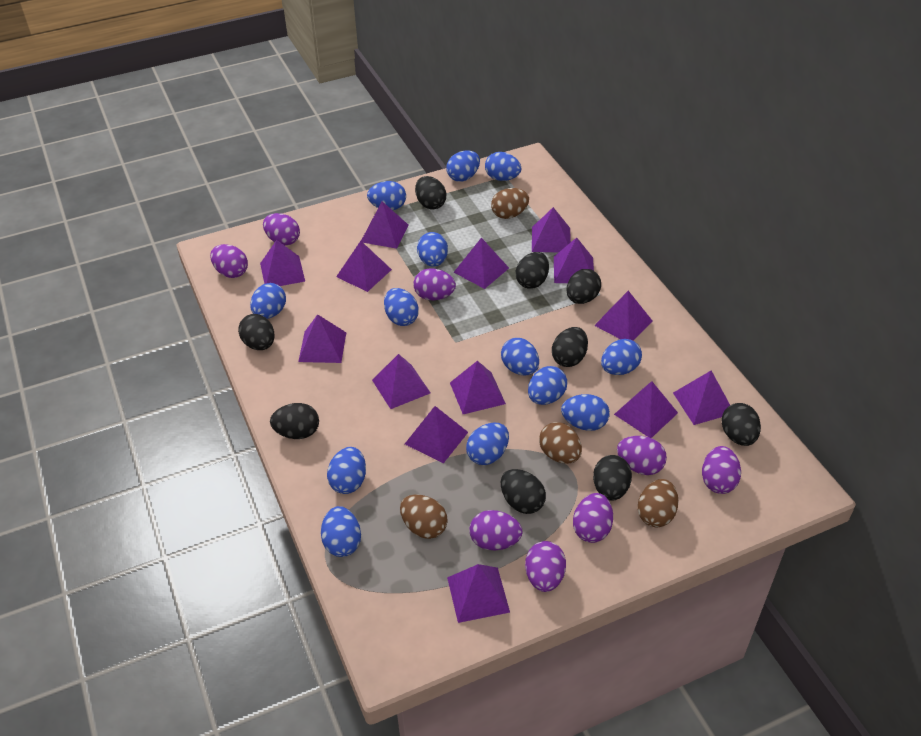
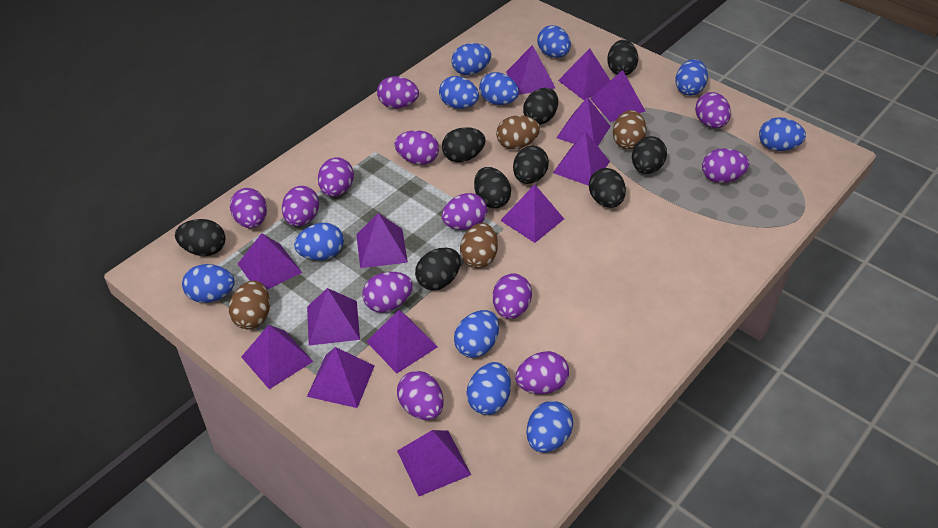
blue egg: 13 -> 11
purple egg: 8 -> 12
purple pyramid: 14 -> 13

